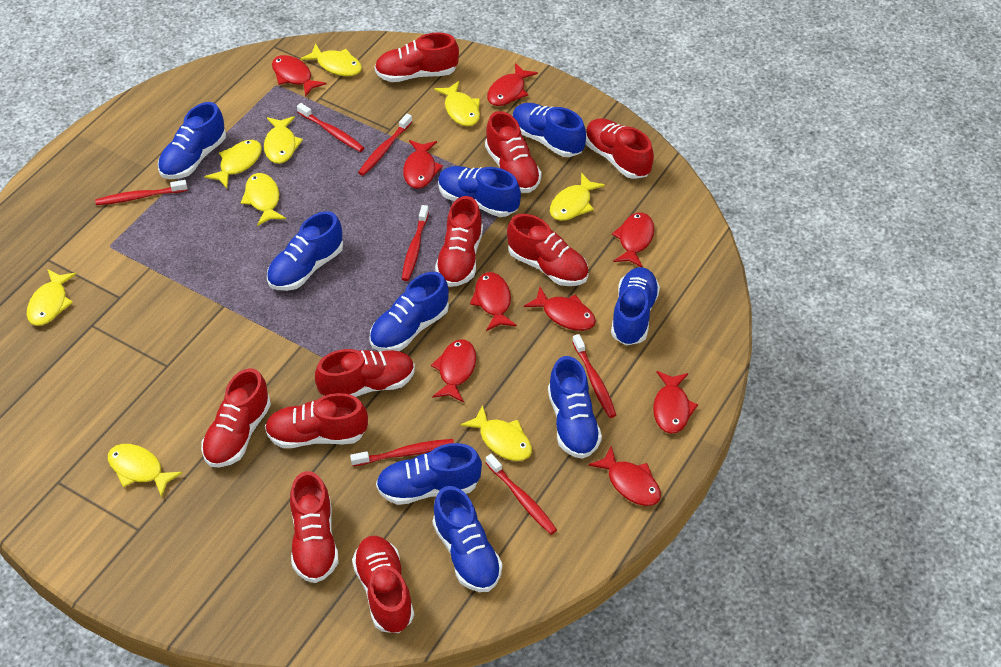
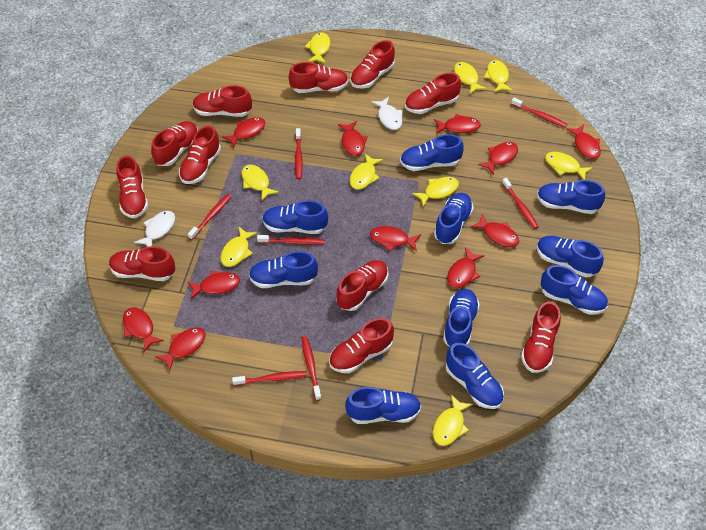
blue shoe: 9 -> 10
red fish: 9 -> 11
red shoe: 10 -> 11
white fish: 0 -> 2

